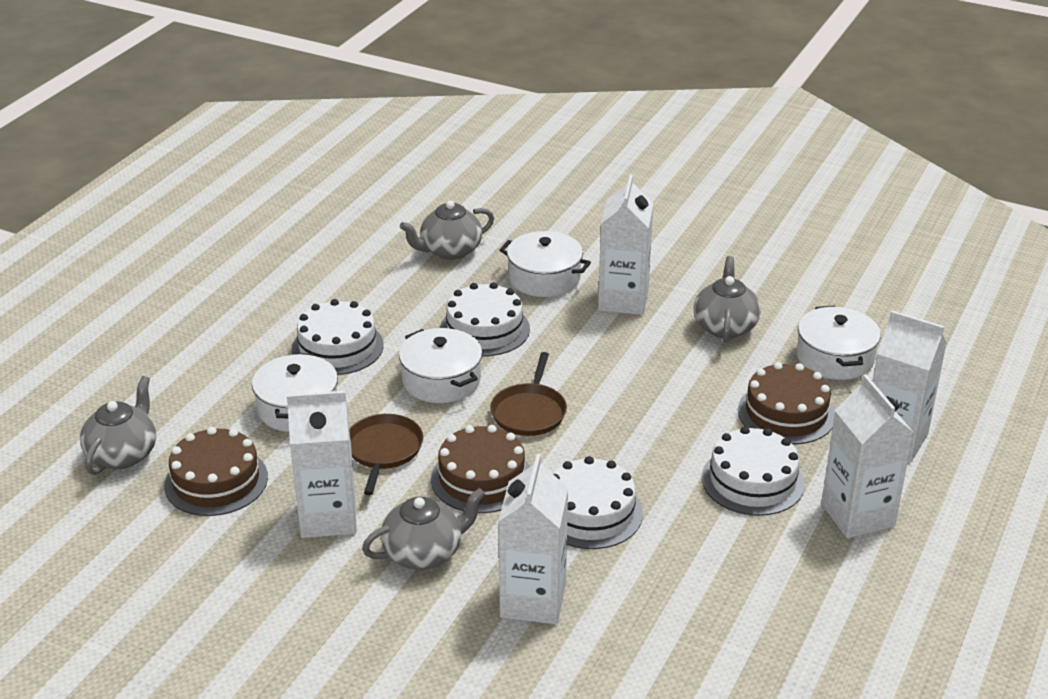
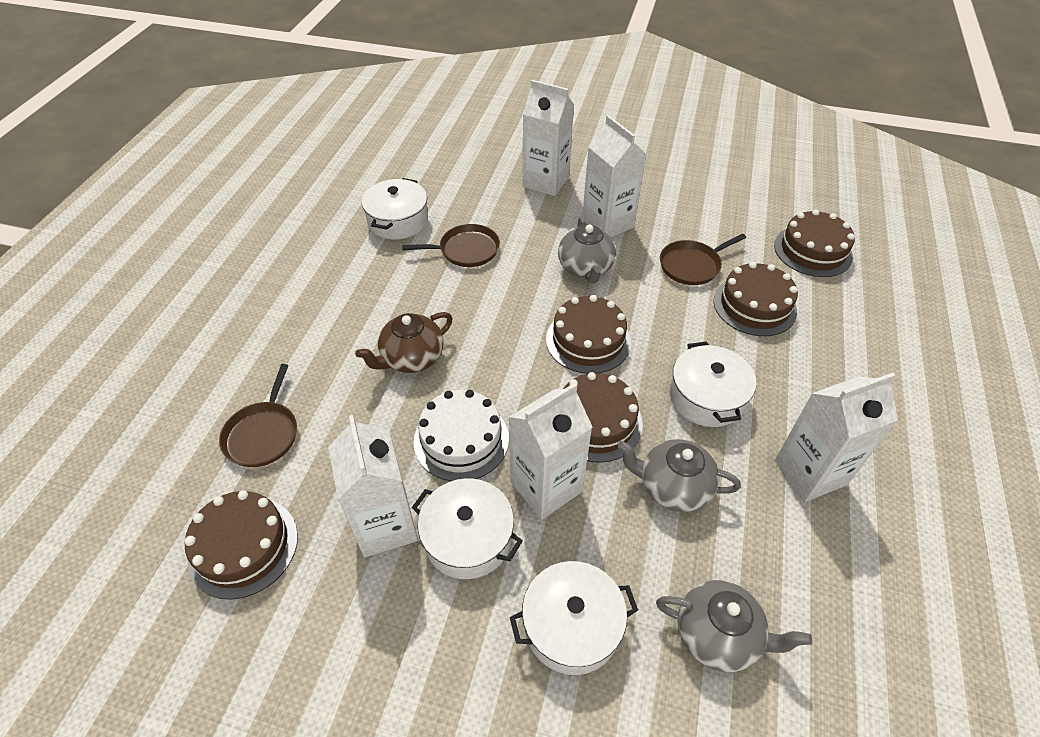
brown cake: 3 -> 5
brown pan: 2 -> 3
brown teapot: 0 -> 1
grey teapot: 4 -> 3
white cake: 4 -> 1

